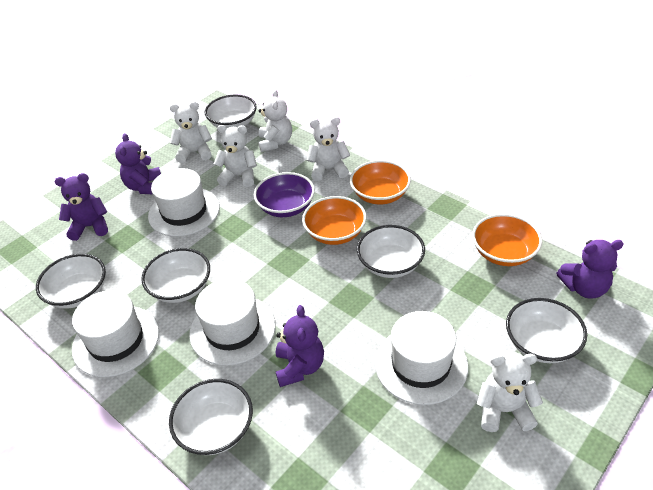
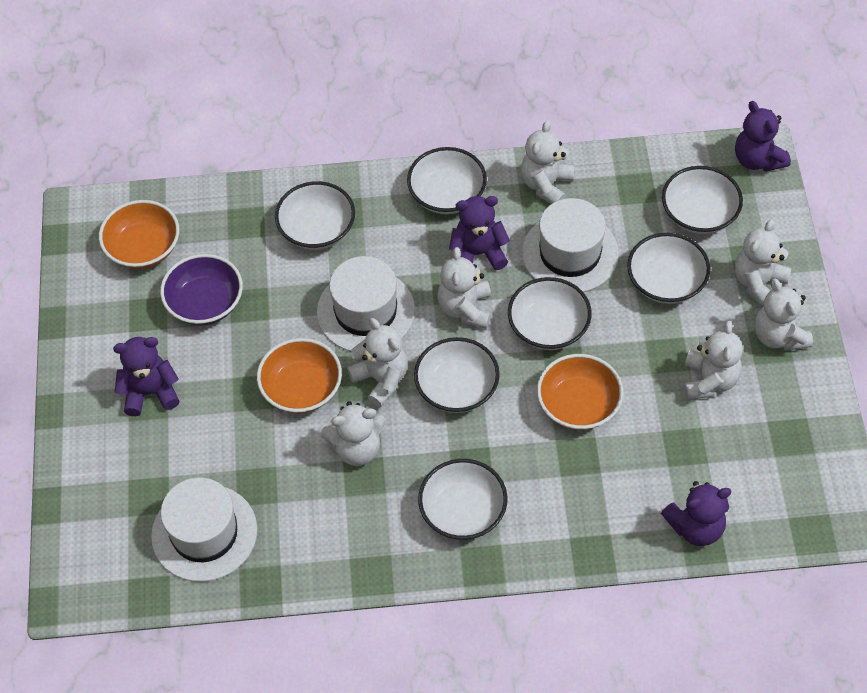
white bowl: 6 -> 7
white hat: 4 -> 3
white teddy bear: 5 -> 7

